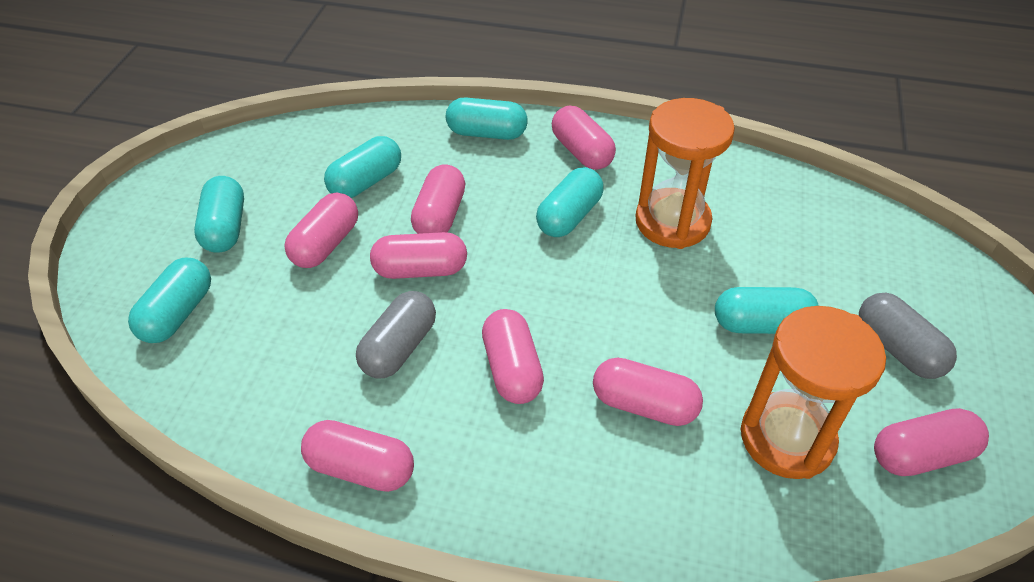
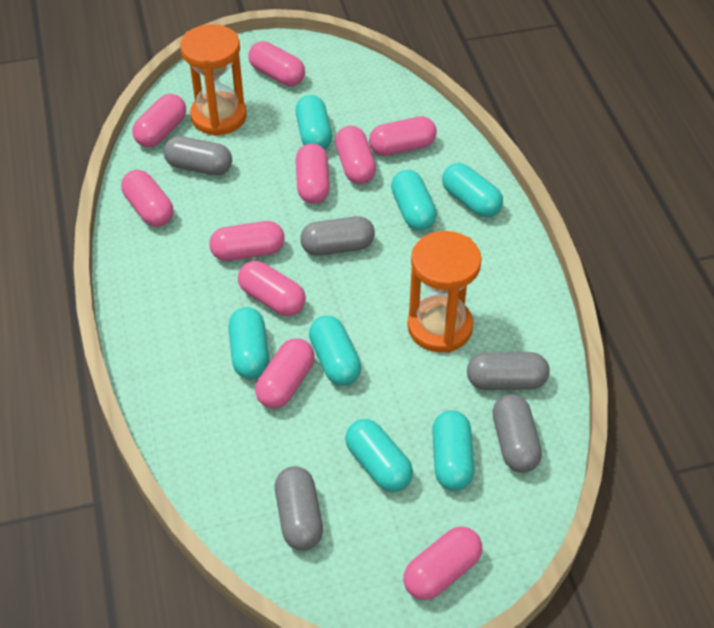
grey capsule: 2 -> 5
pink capsule: 8 -> 10
turquoise capsule: 6 -> 7

